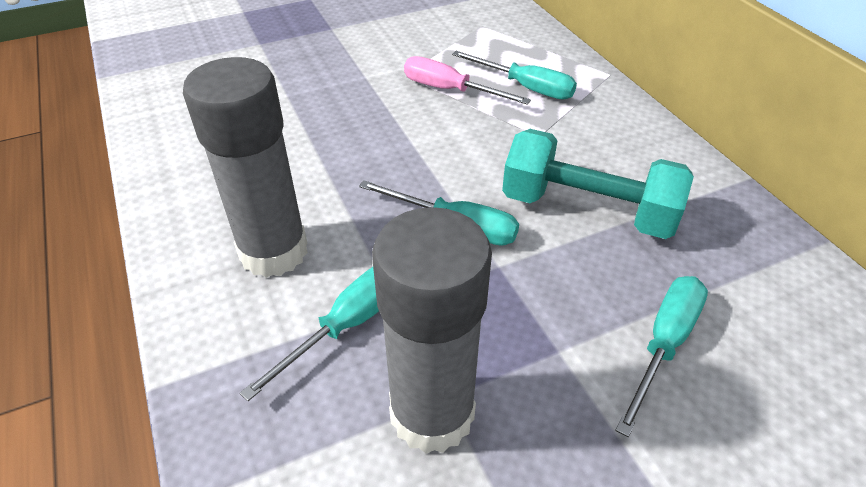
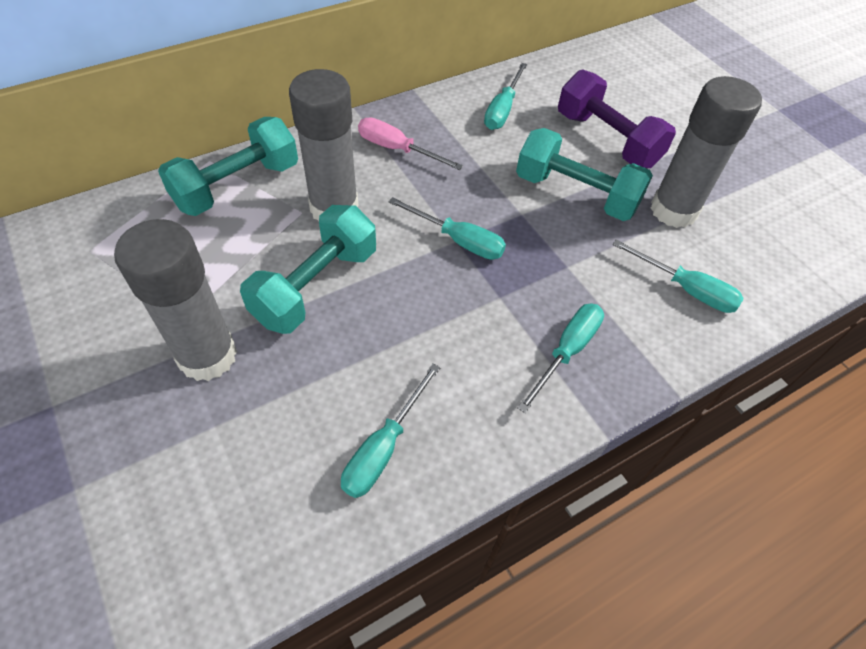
grey glue stick: 2 -> 3
purple dumbbell: 0 -> 1
turquoise dumbbell: 1 -> 3
turquoise screwdriver: 4 -> 5

